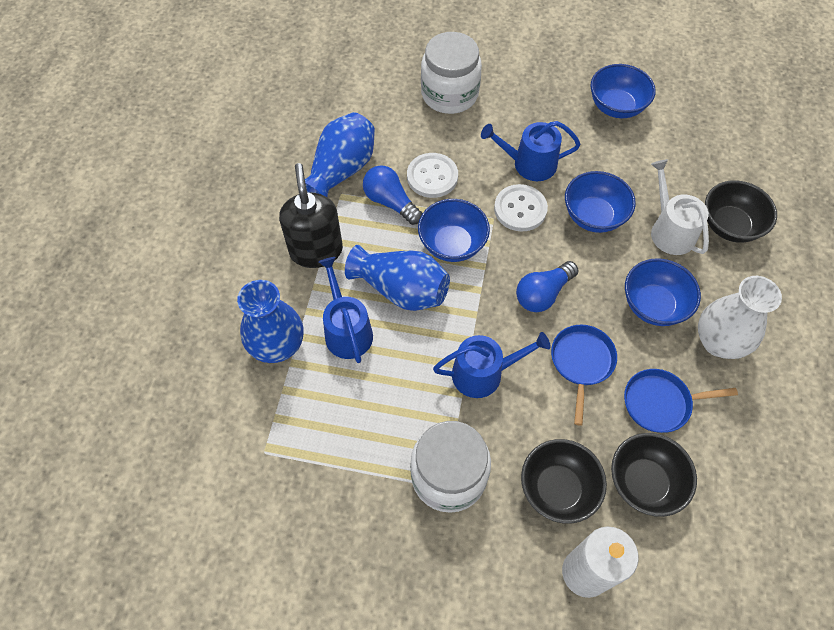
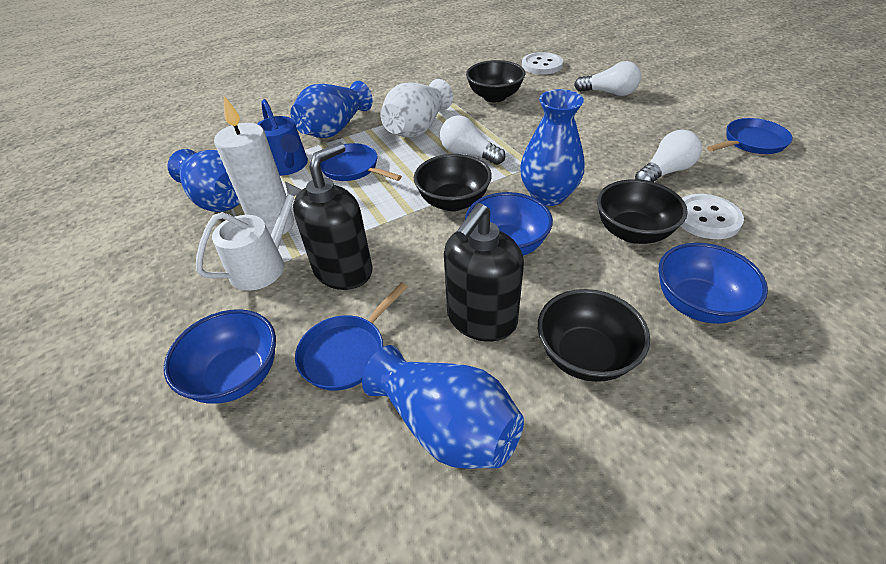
black bowl: 3 -> 4
black soap dispenser: 1 -> 2
blue bowl: 4 -> 3
blue light bulb: 2 -> 0
blue pan: 2 -> 3
blue vase: 3 -> 4
blue watering can: 3 -> 1
white jar: 2 -> 0
white light bulb: 0 -> 3

